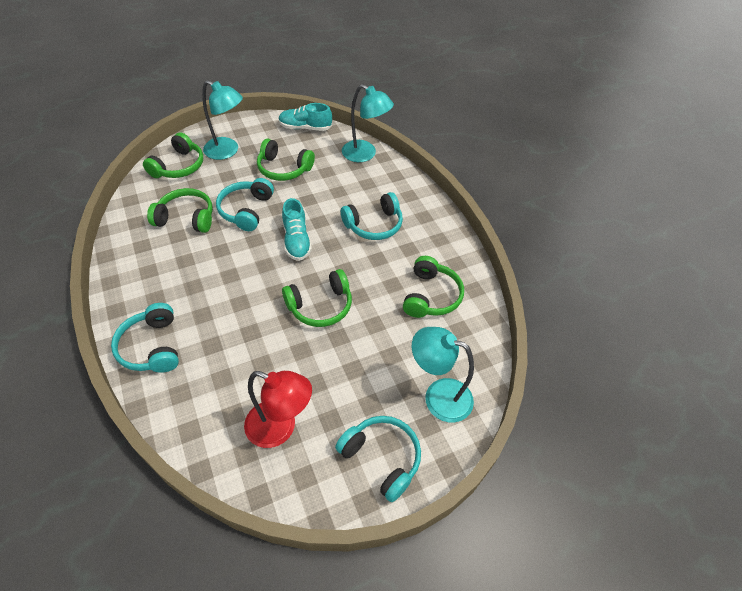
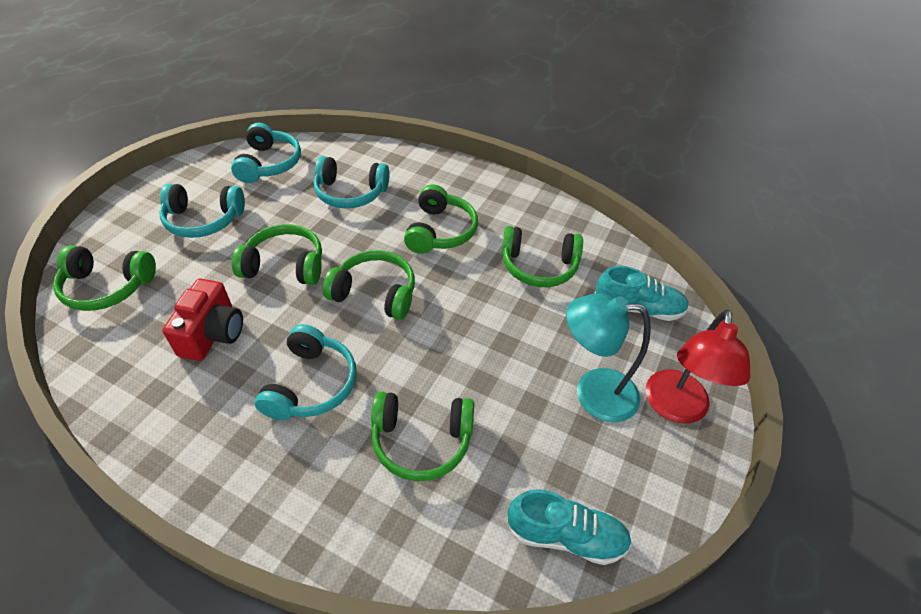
green headphones: 5 -> 6
red camera: 0 -> 1
turquoise lamp: 3 -> 1

